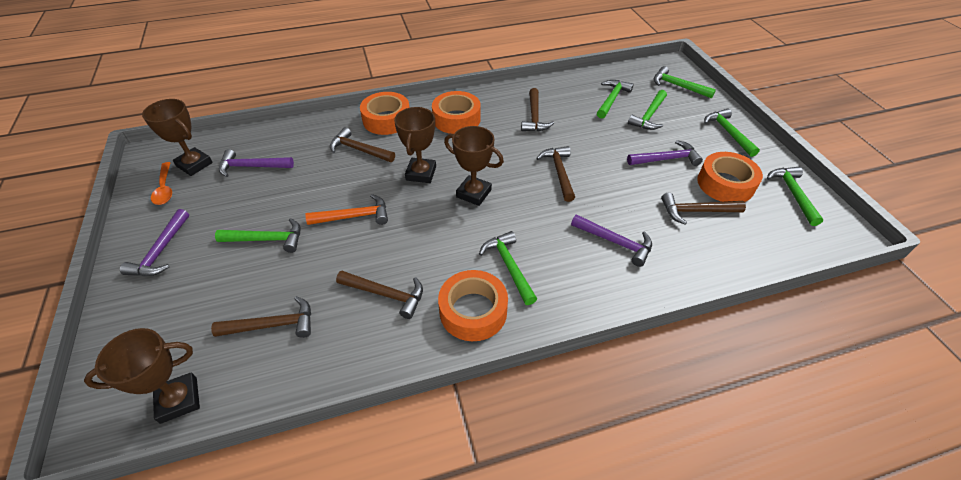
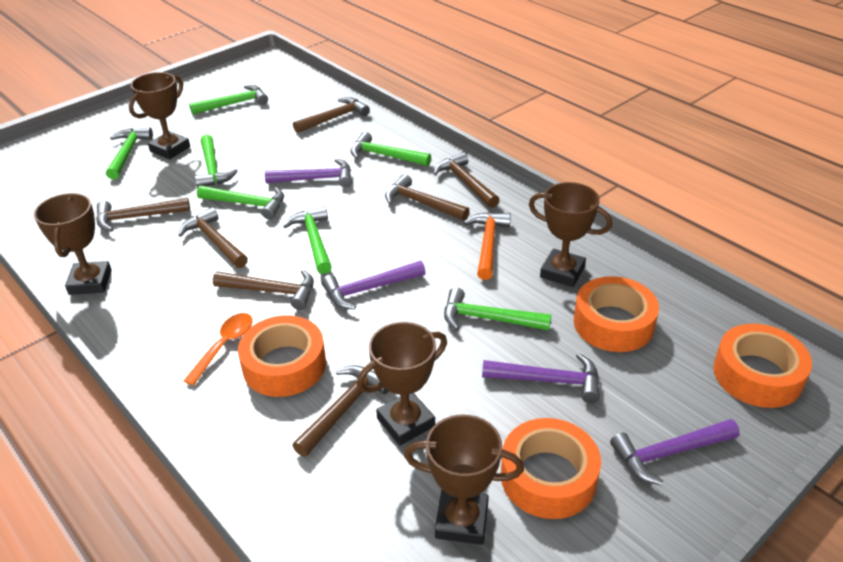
brown hammer: 6 -> 7
brown trophy: 4 -> 5

